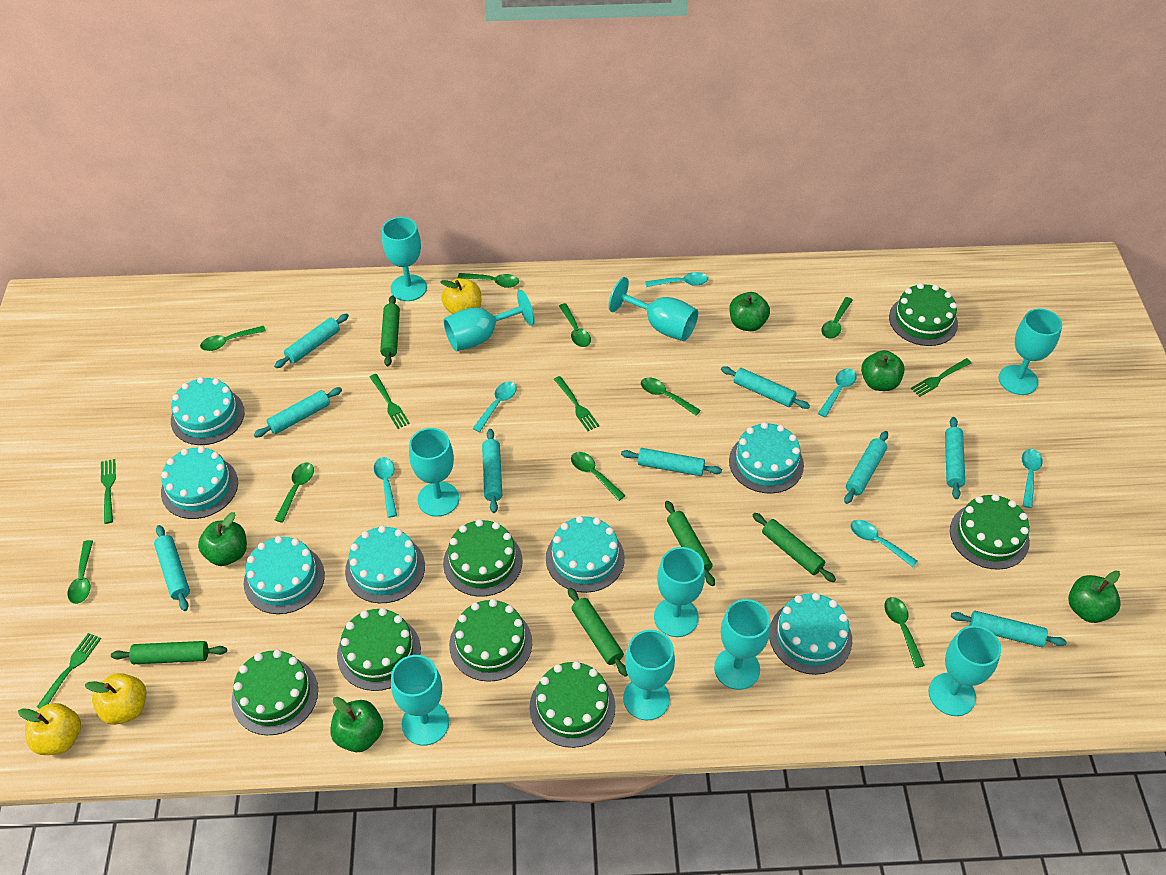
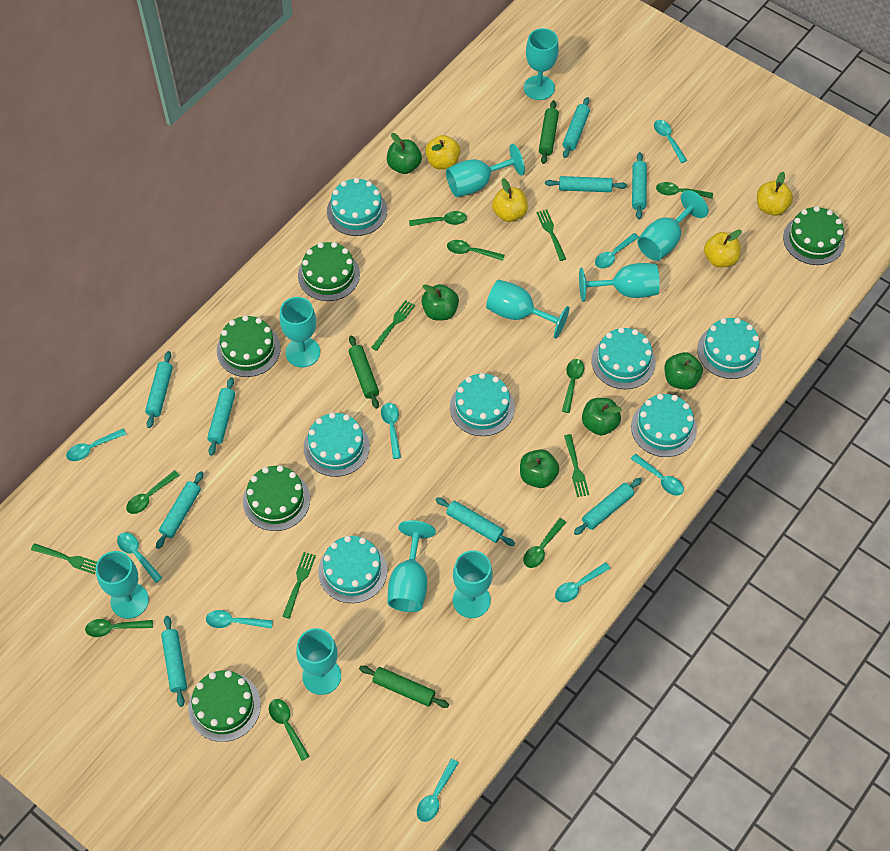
green cake: 7 -> 5
green rolling pin: 5 -> 3
green spoon: 9 -> 8
turquoise spoon: 6 -> 9
yellow apple: 3 -> 4

